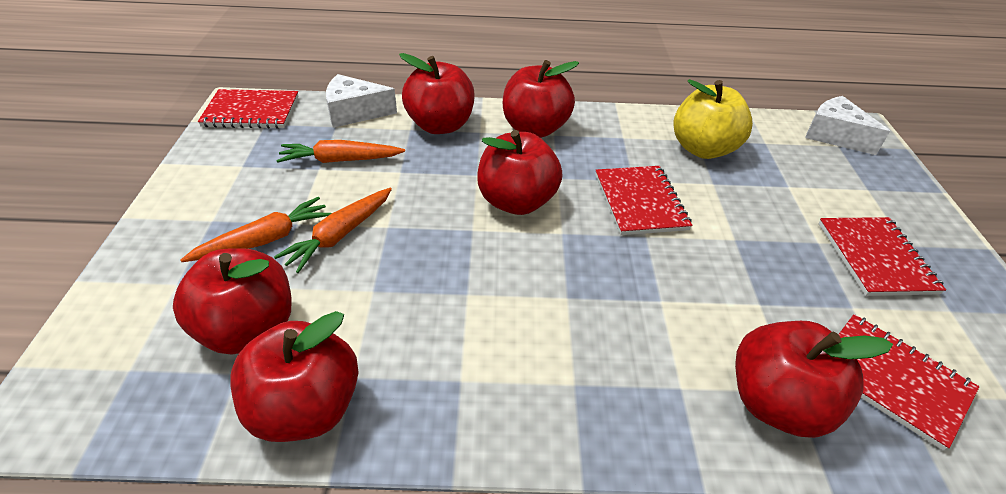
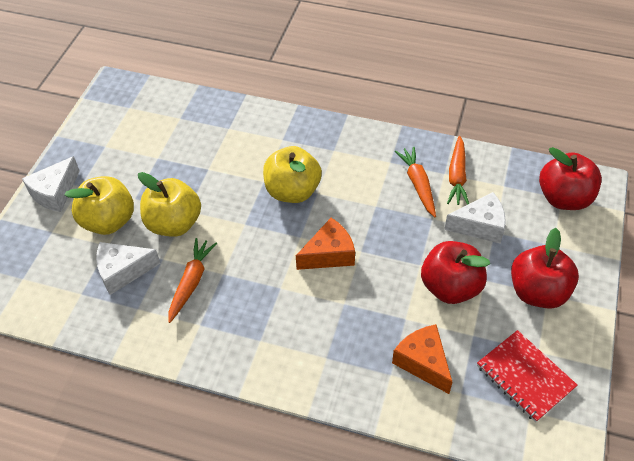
orange cheese: 0 -> 2
red apple: 6 -> 3
red notebook: 4 -> 1
white cheese: 2 -> 3
yellow apple: 1 -> 3

